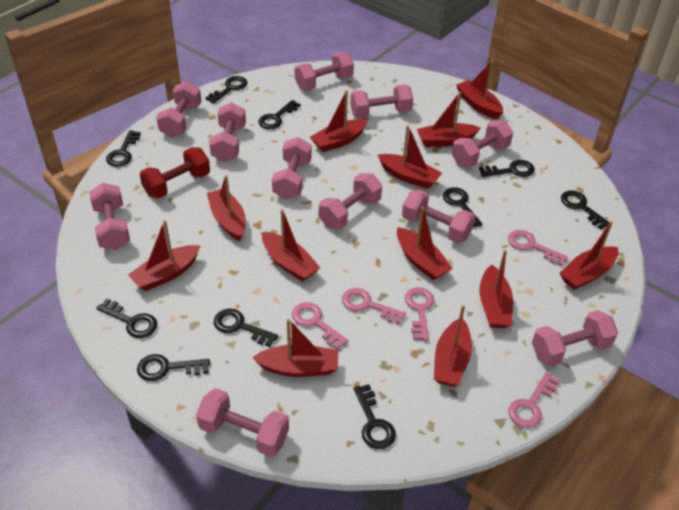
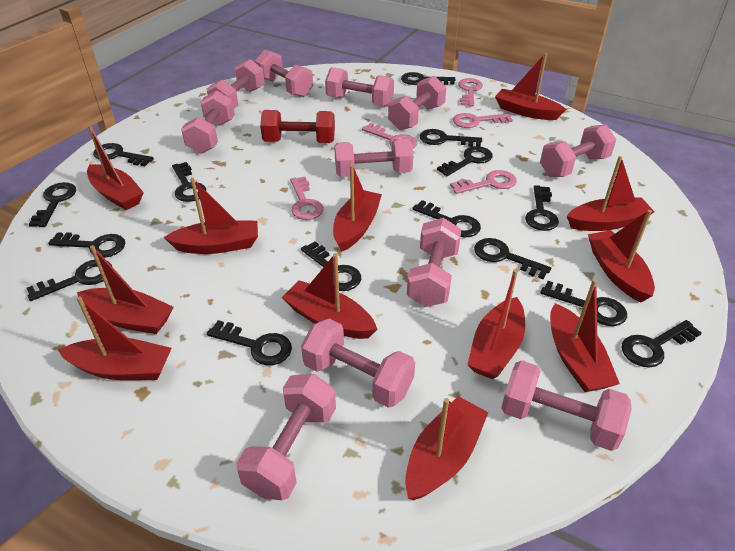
black key: 10 -> 15

